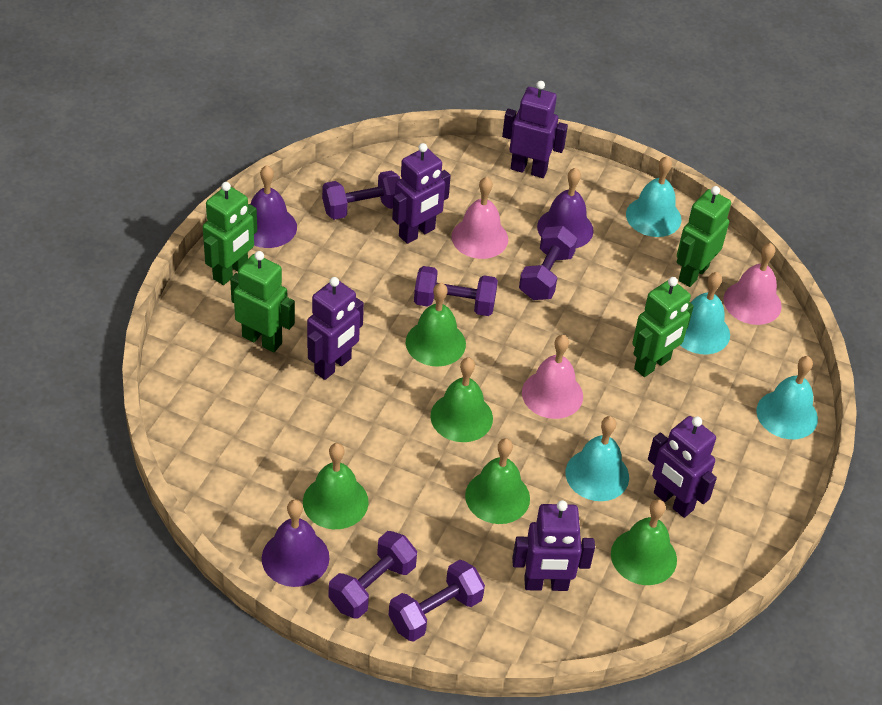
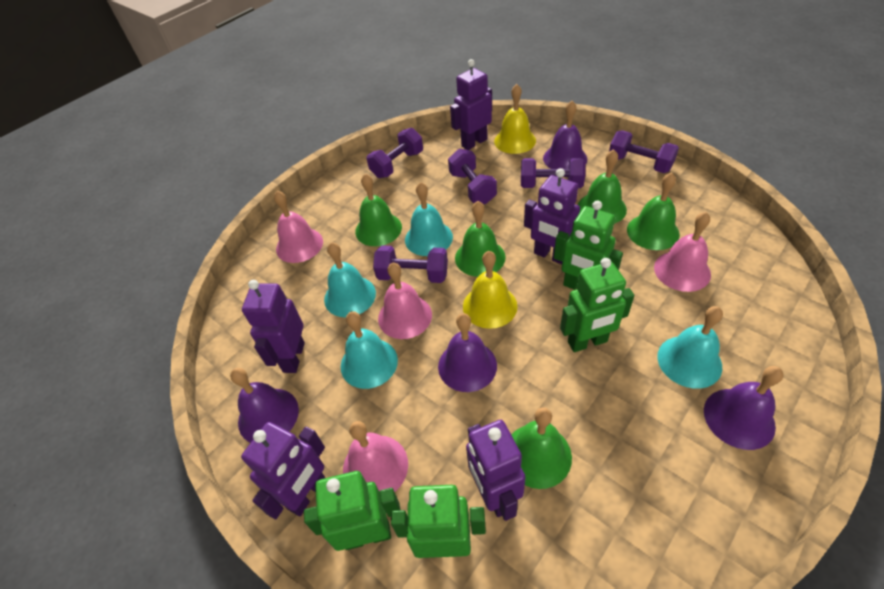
pink bell: 3 -> 4
purple bell: 3 -> 4
yellow bell: 0 -> 2

